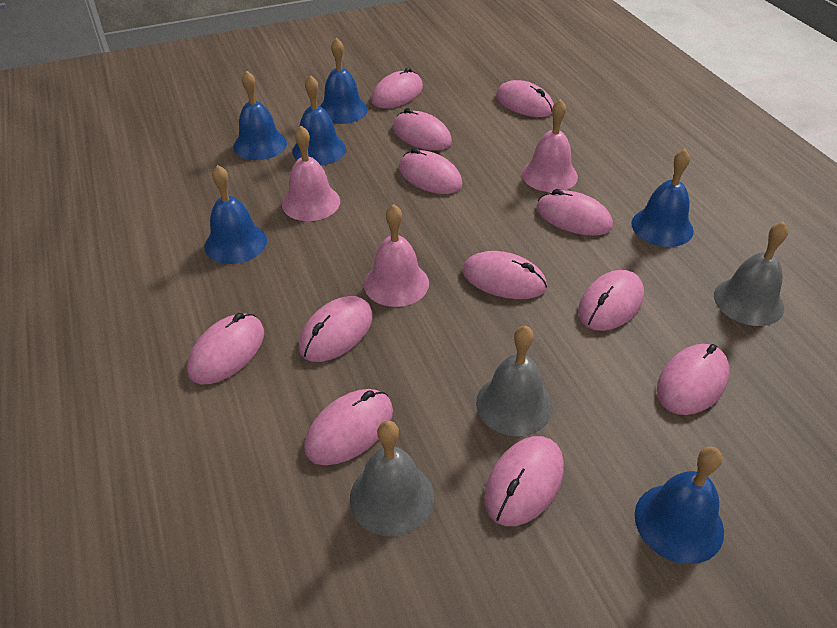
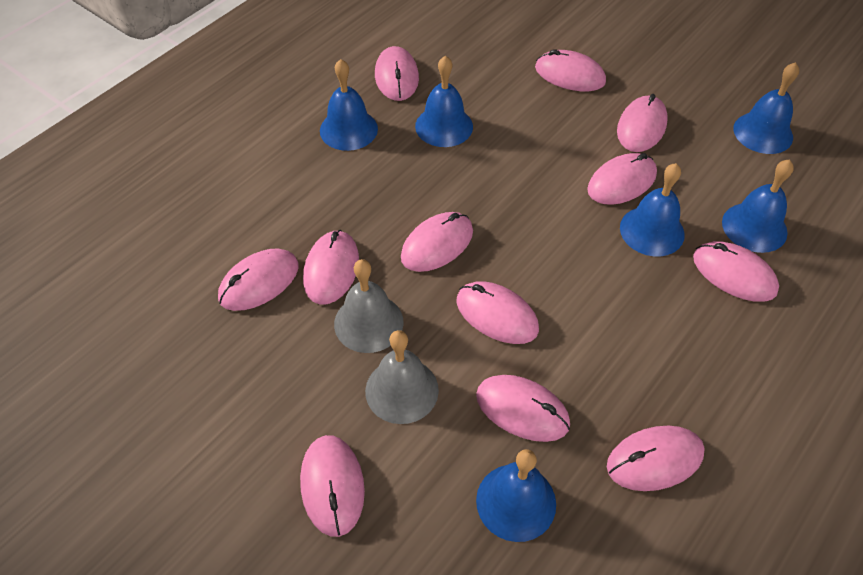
grey bell: 3 -> 2
pink bell: 3 -> 0

